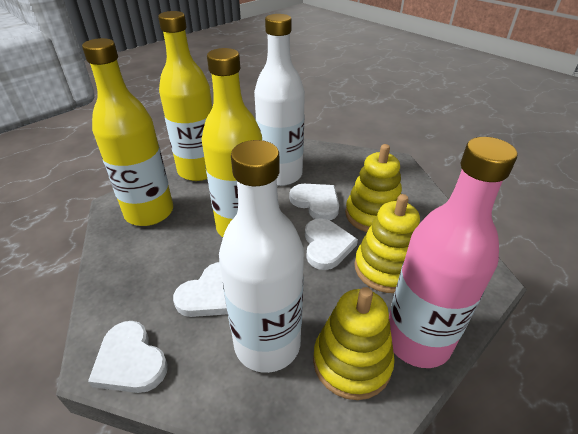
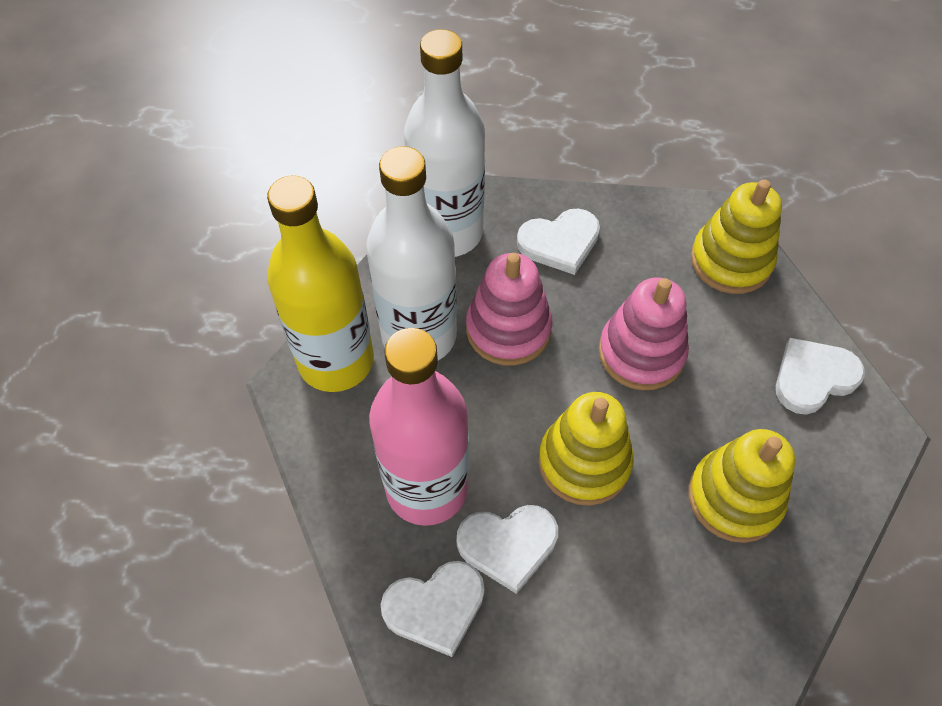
pink stacking toy: 0 -> 2
yellow bottle: 3 -> 1

